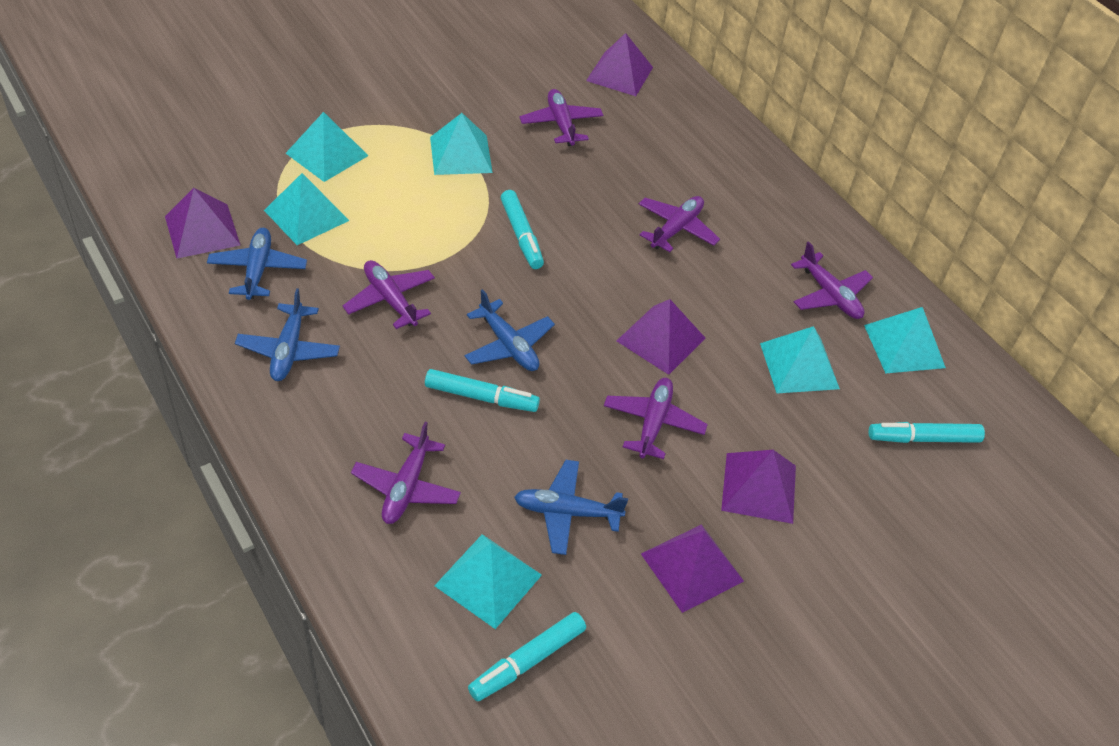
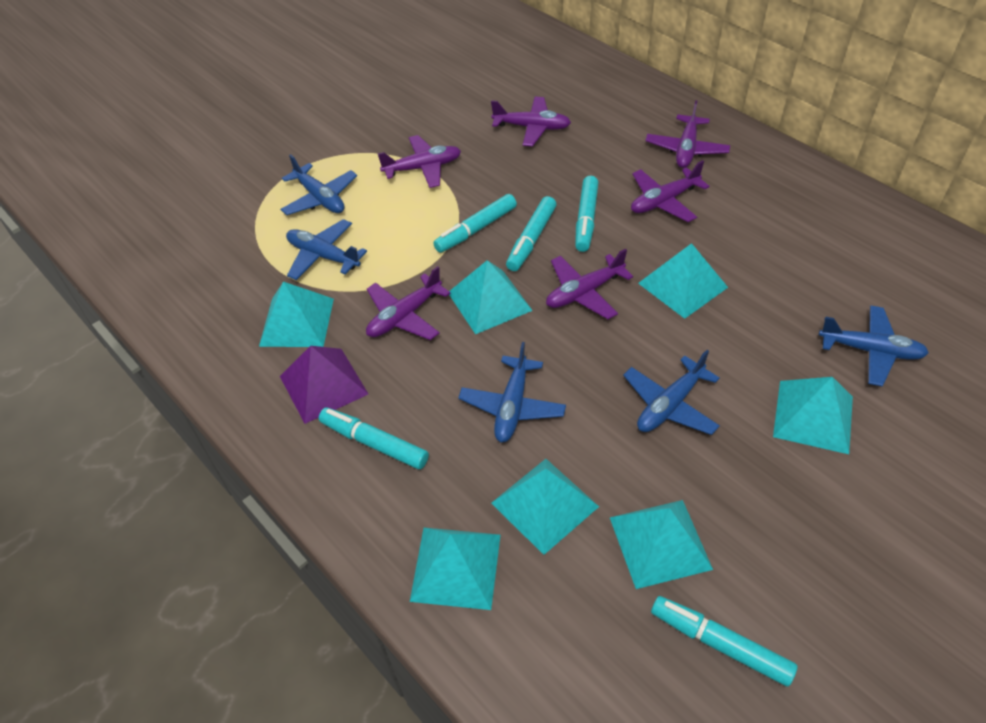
blue plane: 4 -> 5
purple pyramid: 5 -> 1
turquoise marker: 4 -> 5
turquoise pyramid: 6 -> 7

